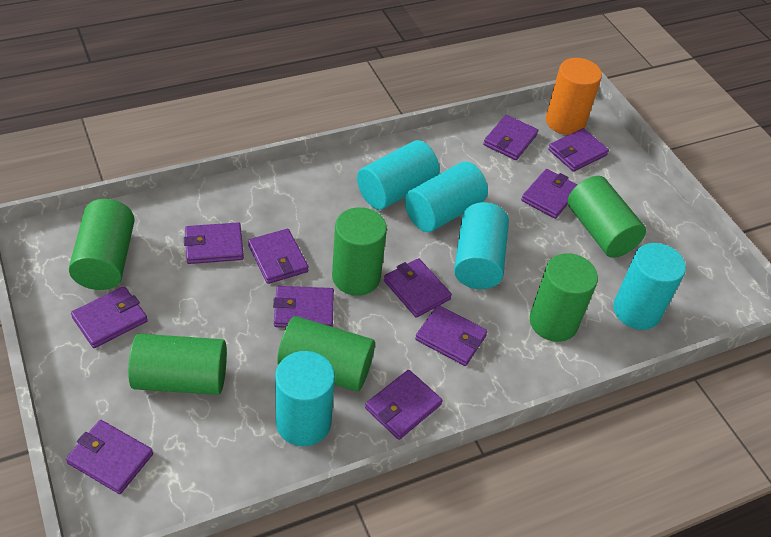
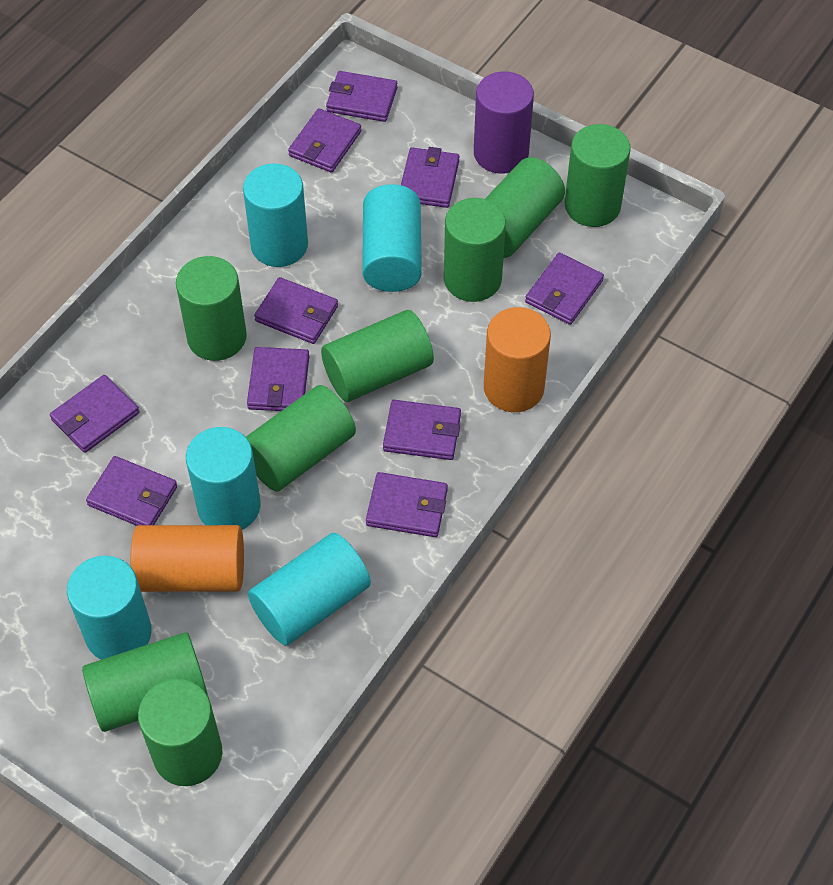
green cylinder: 6 -> 8
orange cylinder: 1 -> 2
purple cylinder: 0 -> 1
purple wallet: 11 -> 10

